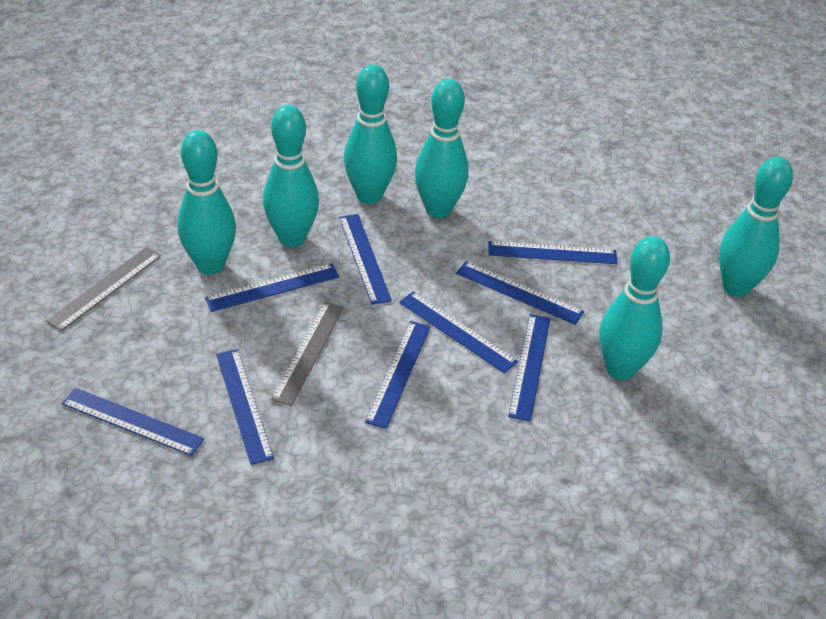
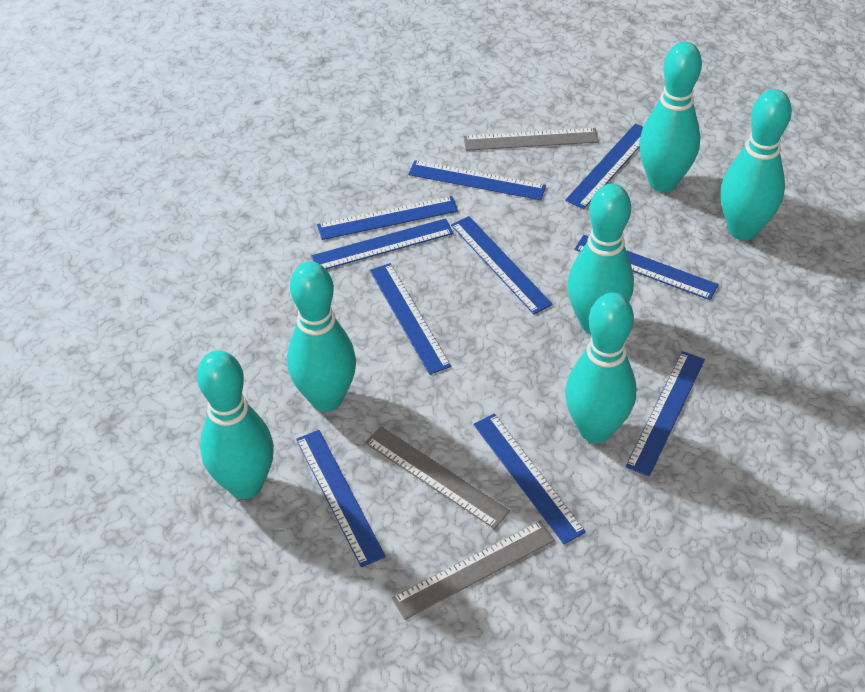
blue ruler: 9 -> 10
grey ruler: 2 -> 3

